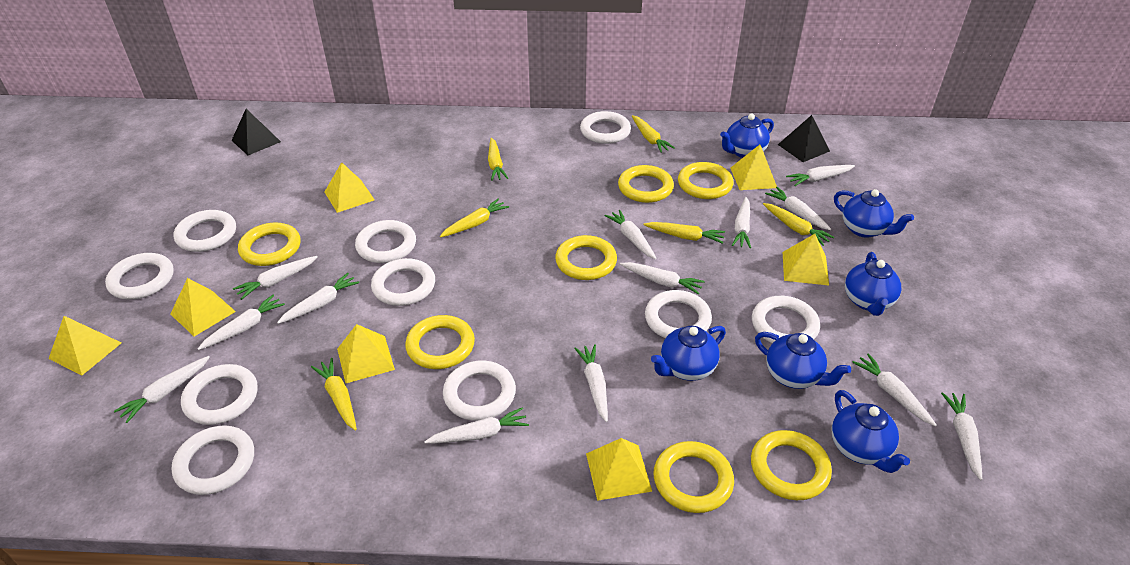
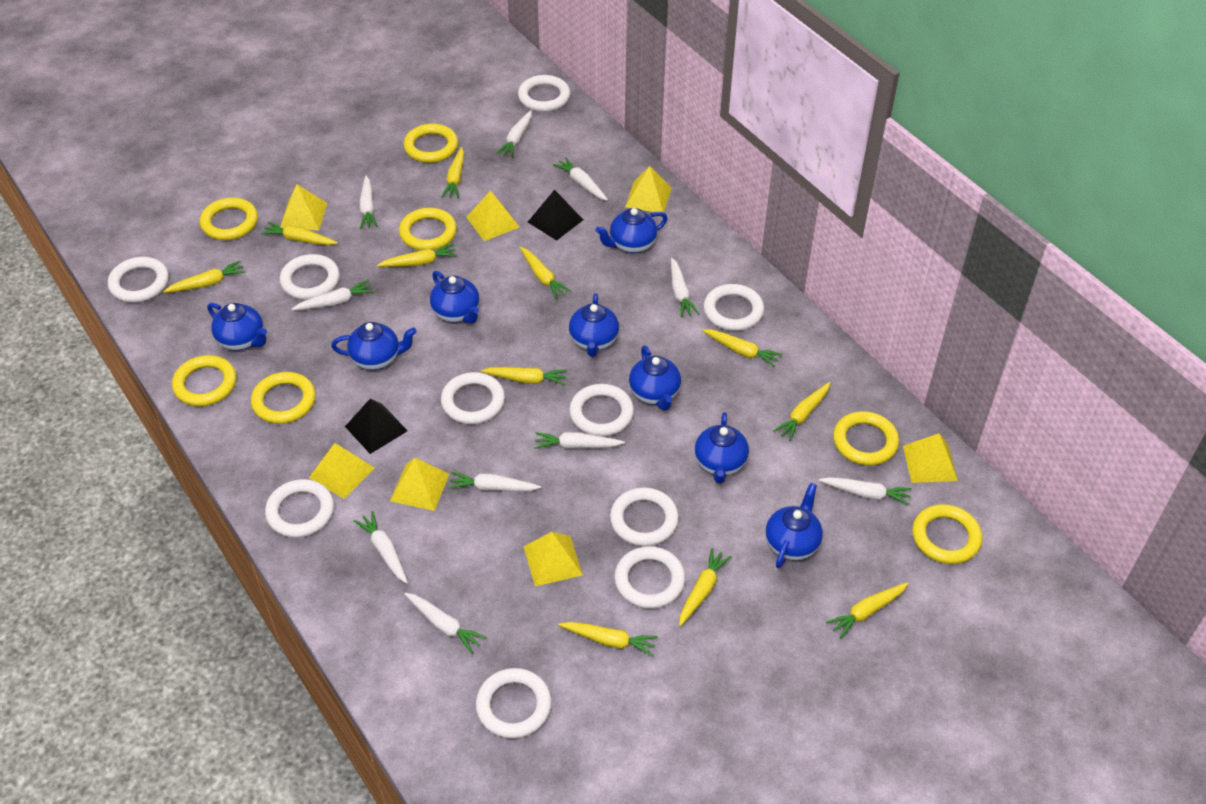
blue teapot: 6 -> 8
white carrot: 13 -> 10
yellow carrot: 6 -> 11

